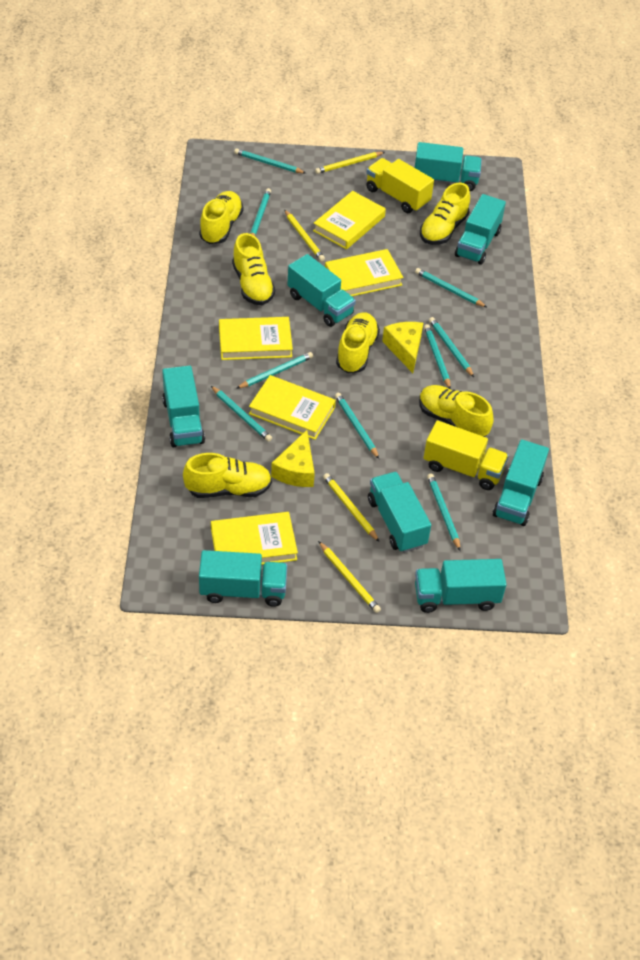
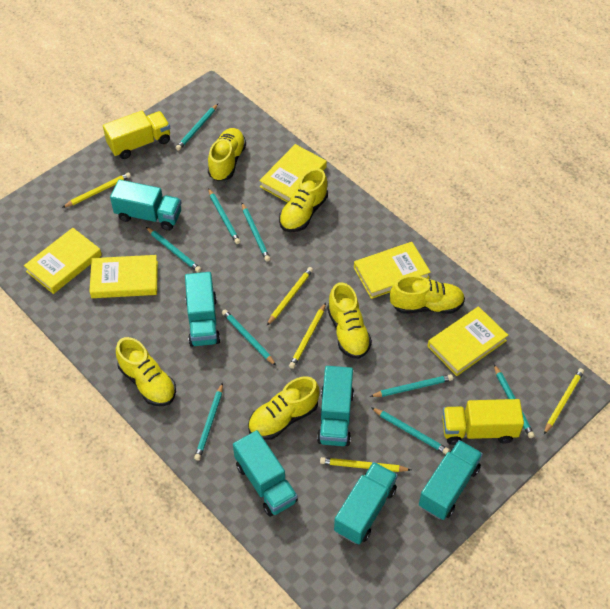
turquoise truck: 8 -> 6
yellow cheese: 2 -> 0
yellow pencil: 4 -> 5

